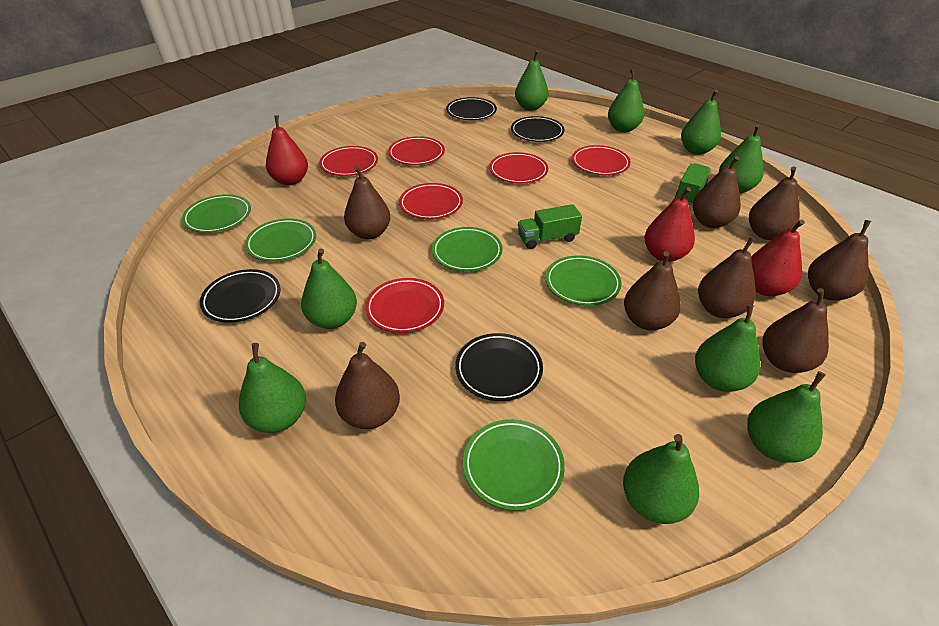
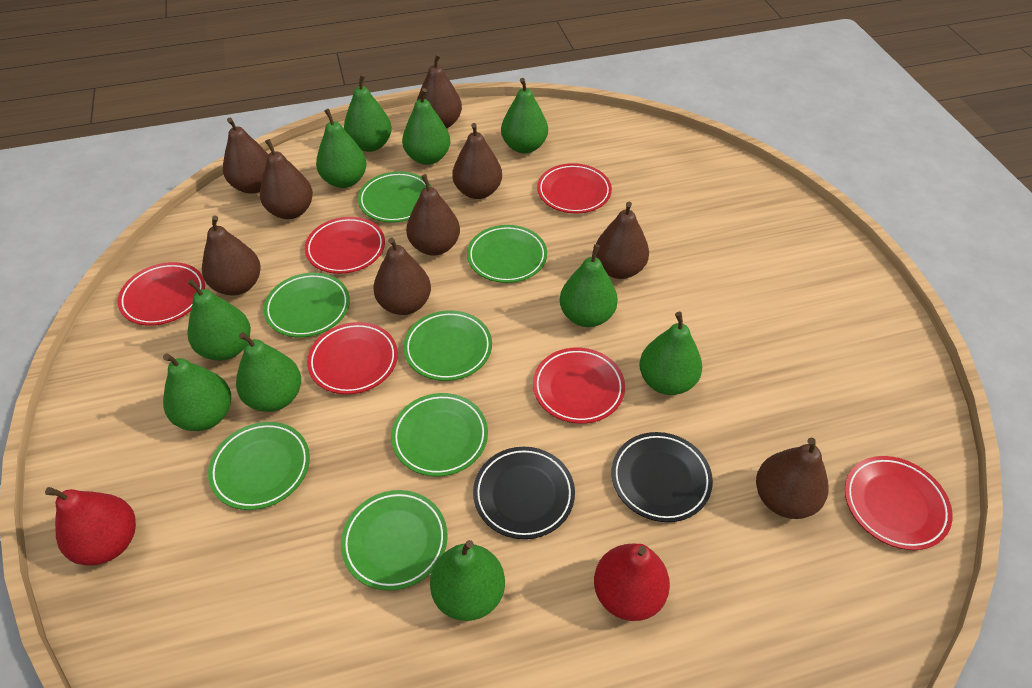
black plate: 4 -> 2
brown pear: 8 -> 9
green pear: 9 -> 10
green plate: 5 -> 7
green truck: 2 -> 0
red pear: 3 -> 2

